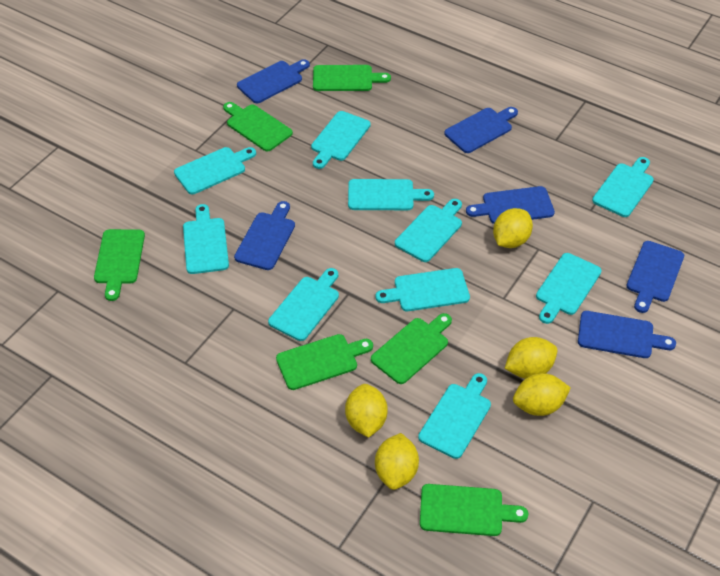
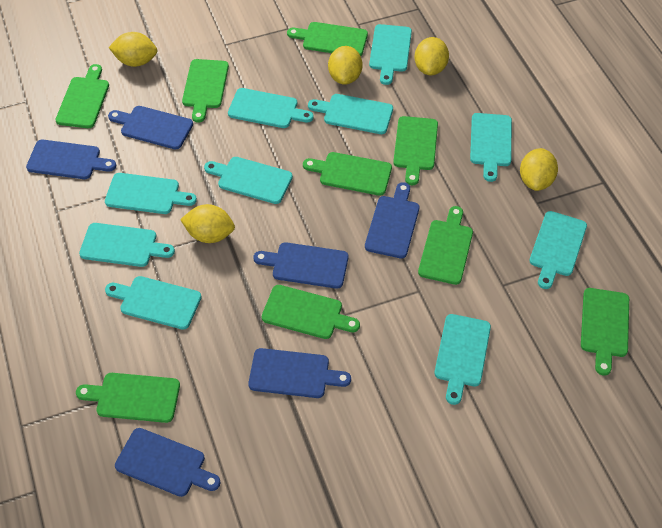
green cutting board: 6 -> 9

